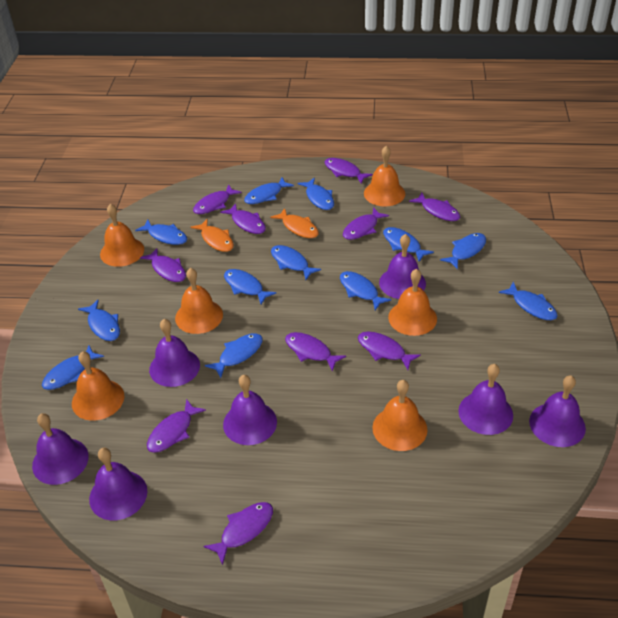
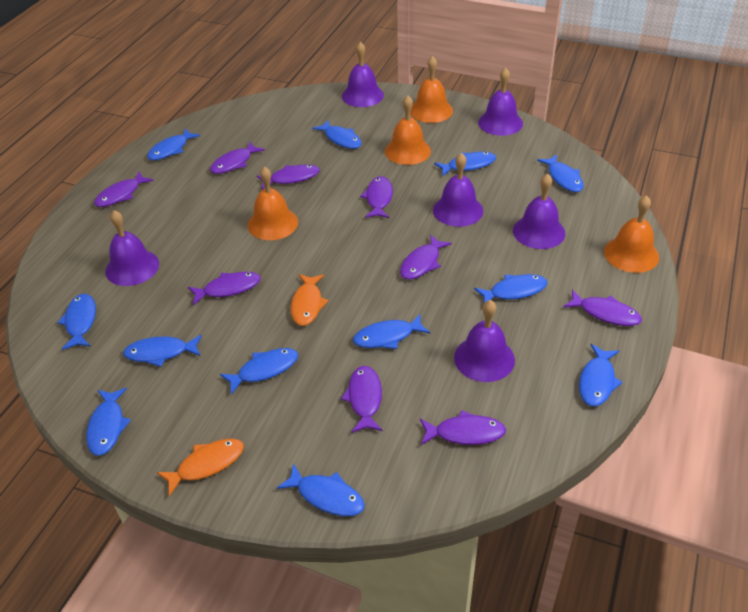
orange bell: 6 -> 4
purple bell: 7 -> 6
purple fish: 10 -> 9

